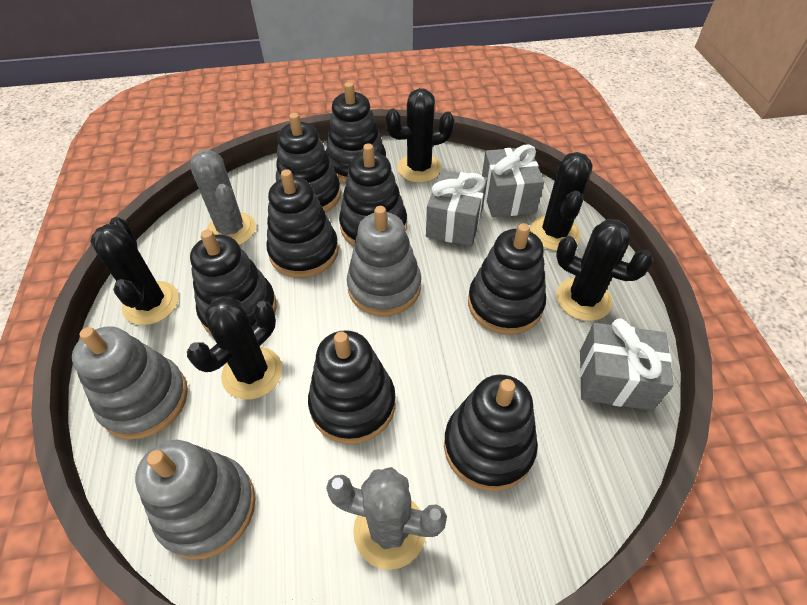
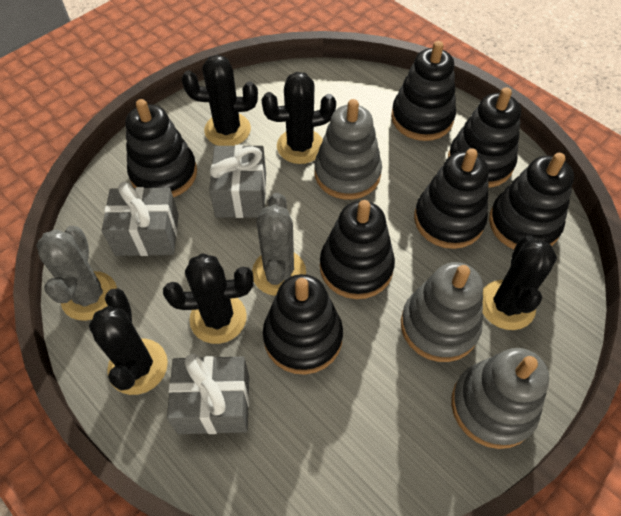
black stacking toy: 8 -> 7

